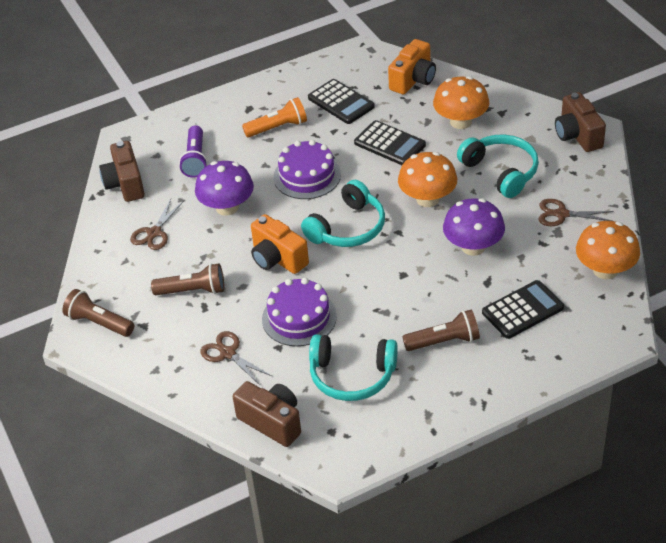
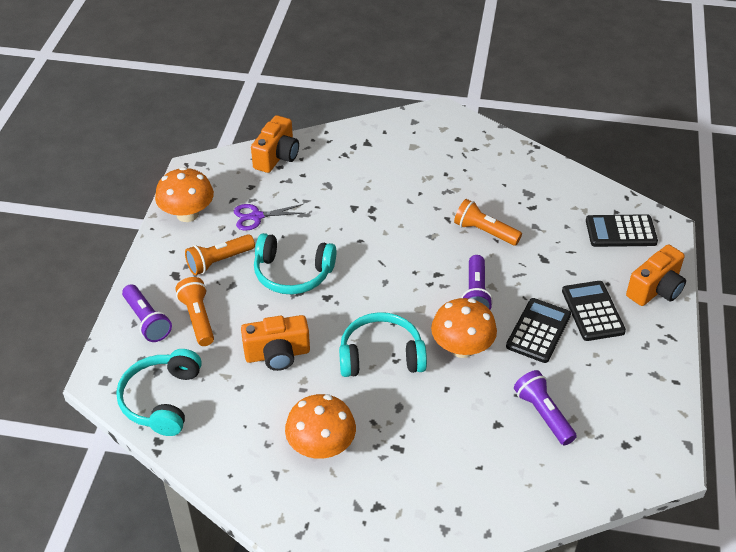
brown camera: 3 -> 0
brown flashlight: 3 -> 0
brown scissors: 3 -> 0
orange camera: 2 -> 3
orange flashlight: 1 -> 3
purple cake: 2 -> 0
purple flashlight: 1 -> 3
purple mushroom: 2 -> 0
purple scissors: 0 -> 1

